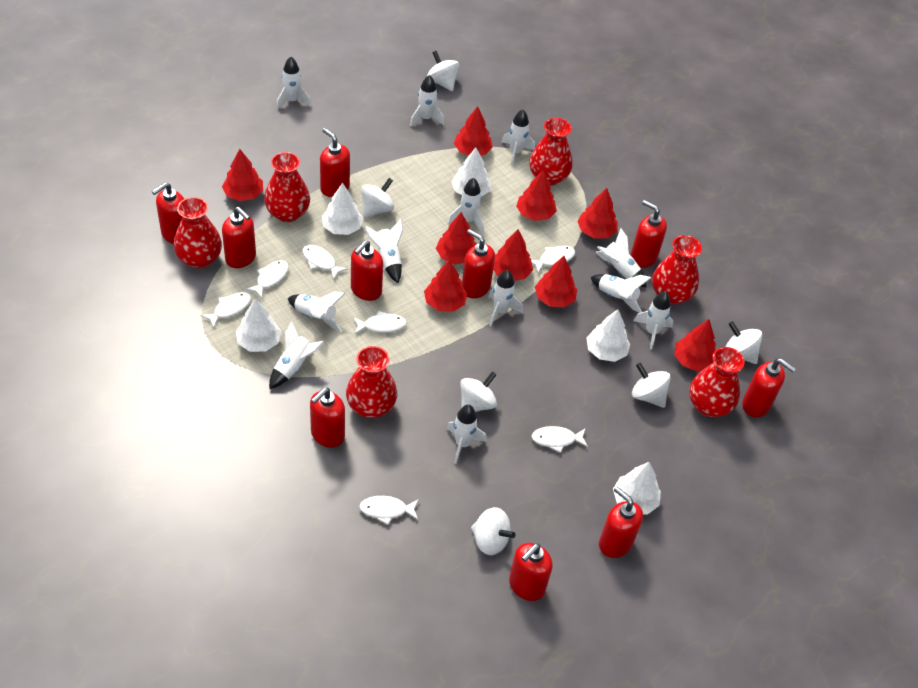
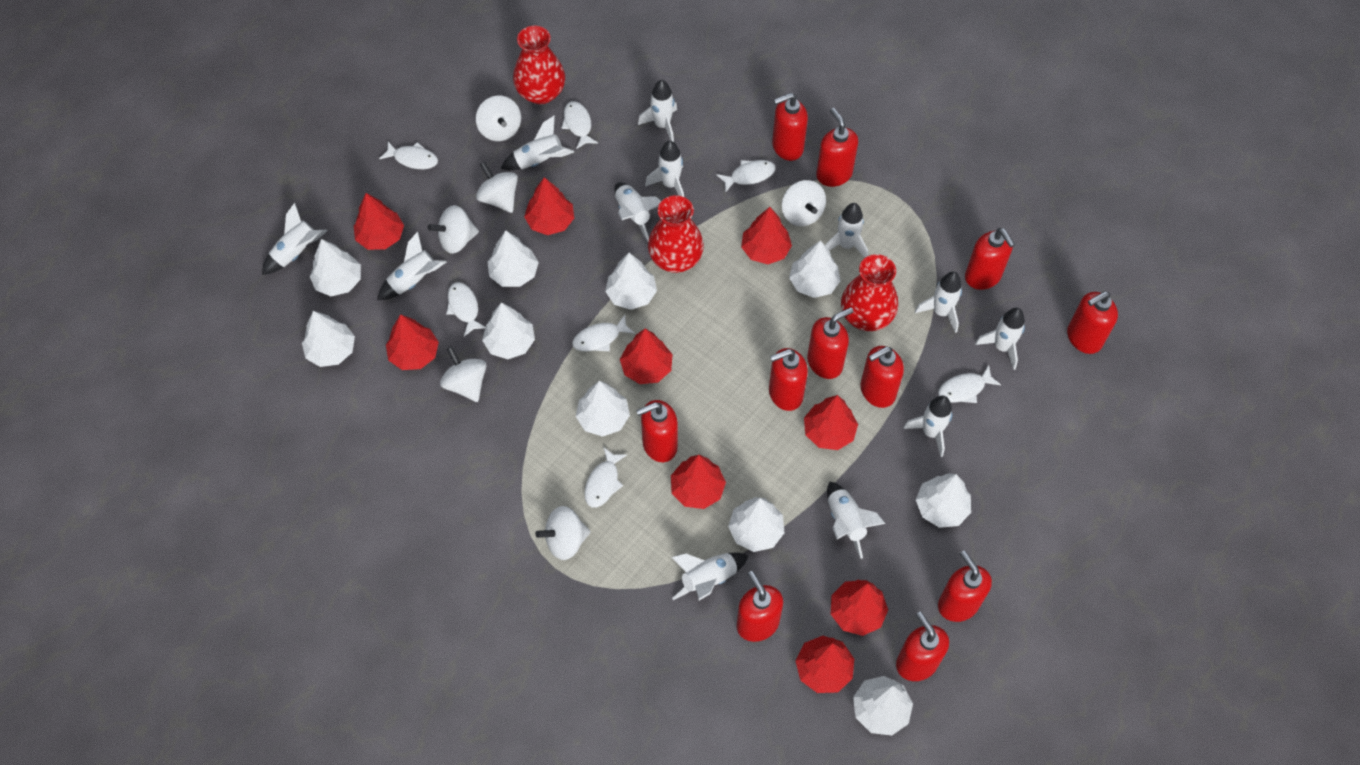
red soap dispenser: 10 -> 11
red vase: 6 -> 3
white tree: 5 -> 10

